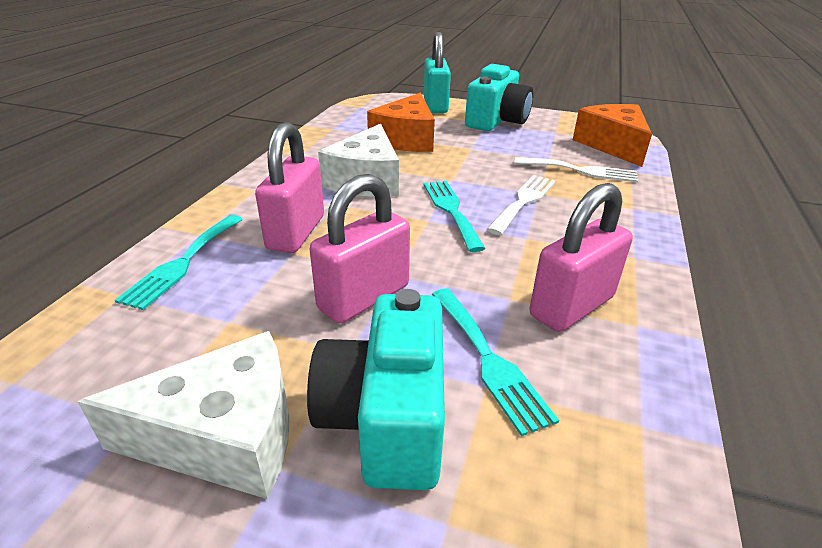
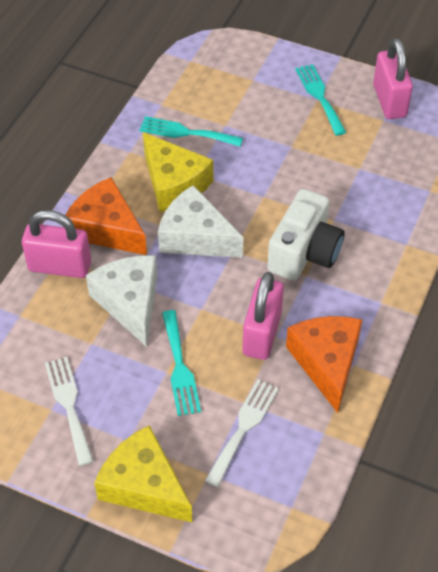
turquoise camera: 2 -> 0
turquoise padlock: 1 -> 0
white camera: 0 -> 1
yellow cheese: 0 -> 2

